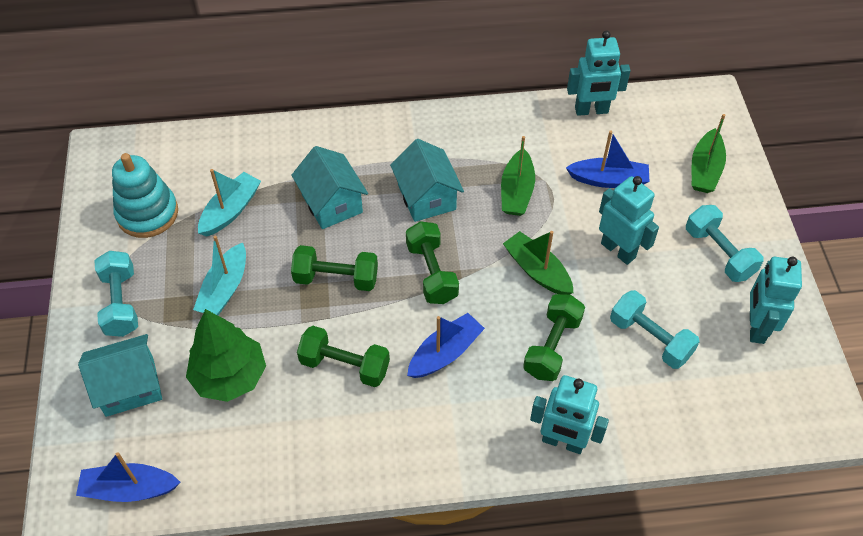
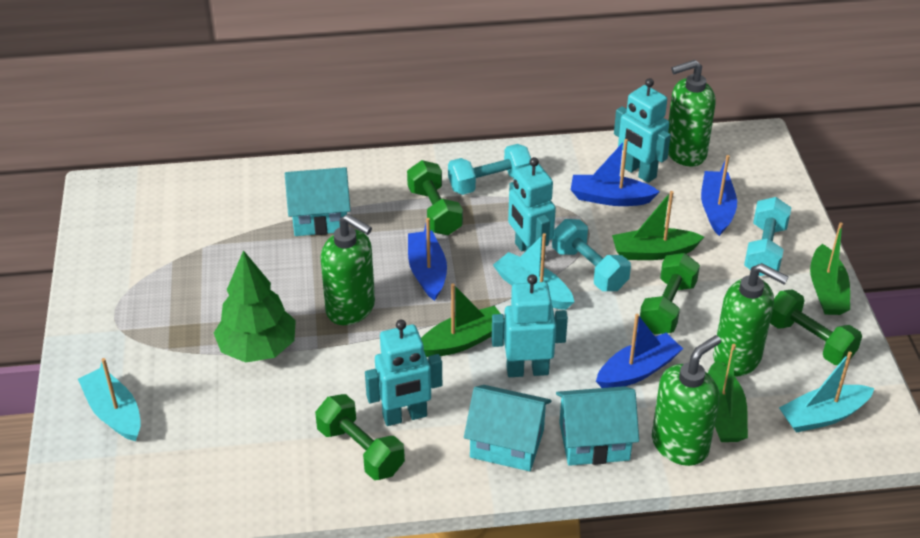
blue boat: 3 -> 4
green boat: 3 -> 4
green soap dispenser: 0 -> 4
turquoise boat: 2 -> 3
turquoise stacking toy: 1 -> 0

